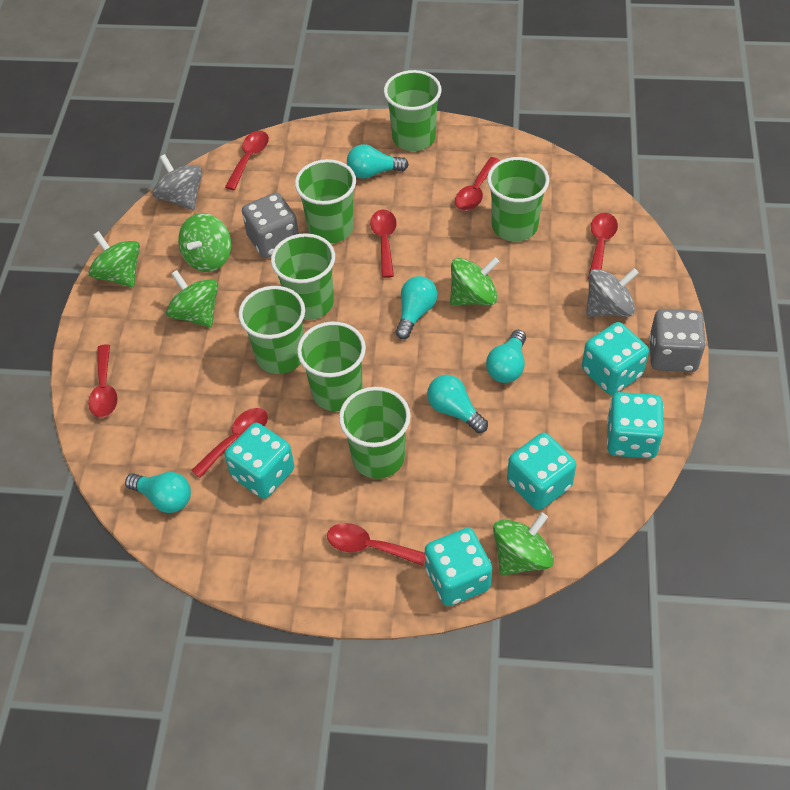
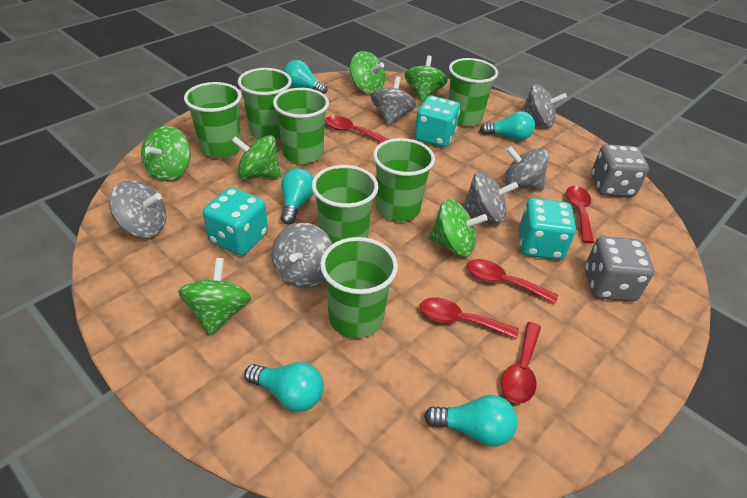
green spinning top: 5 -> 6
grey spinning top: 2 -> 6
red spoon: 7 -> 5
turquoise dice: 5 -> 3

